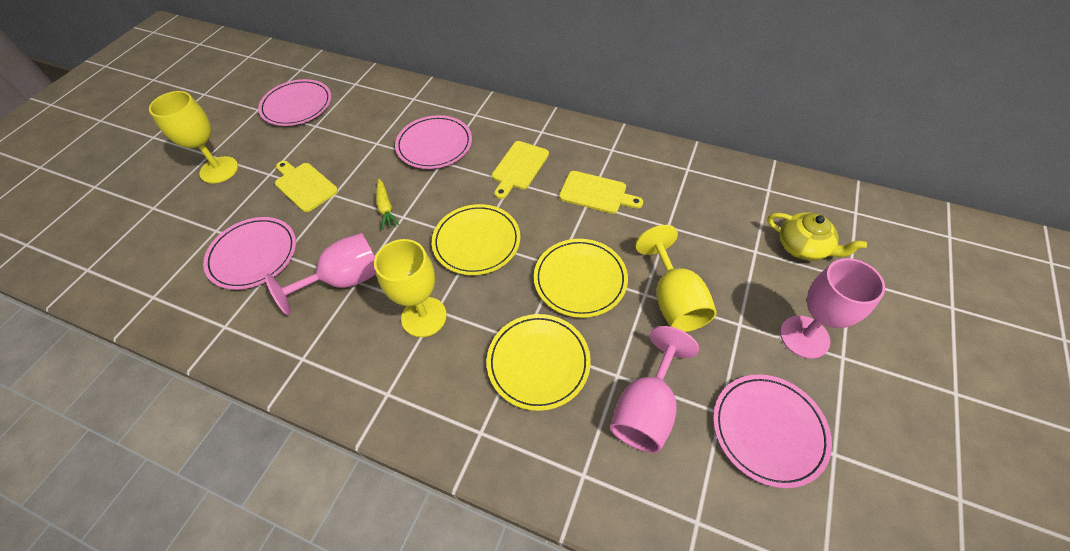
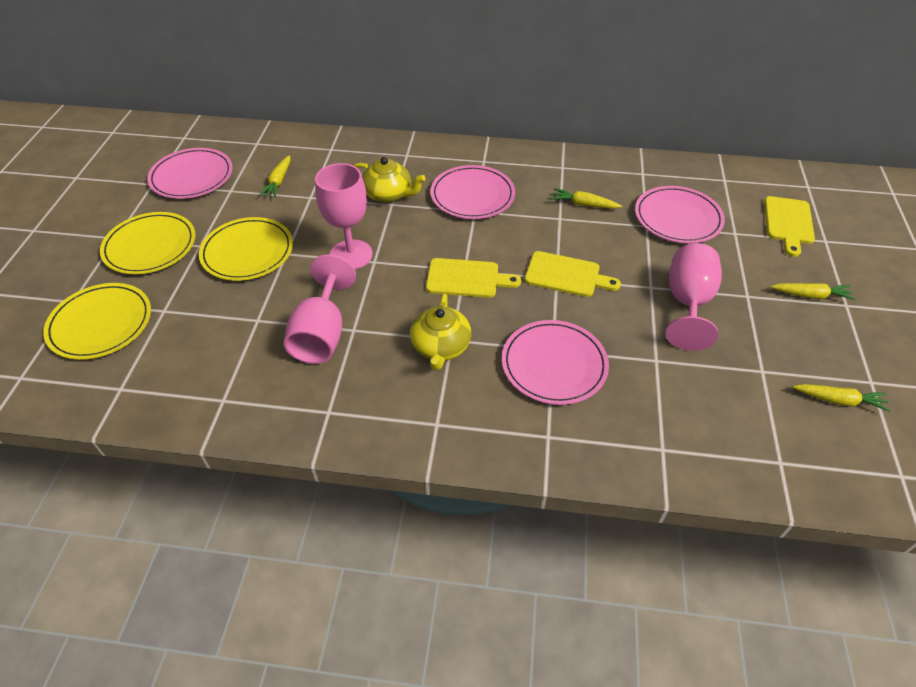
yellow carrot: 1 -> 4
yellow goblet: 3 -> 0
yellow teapot: 1 -> 2

